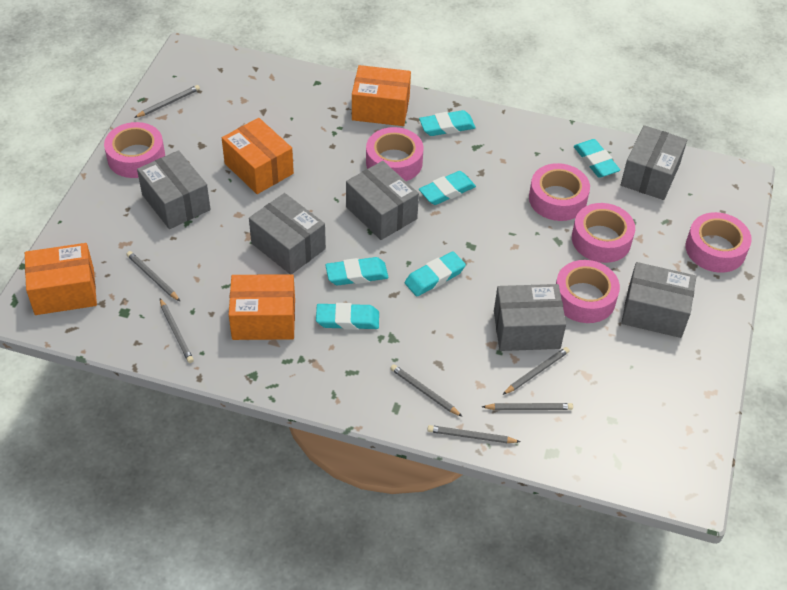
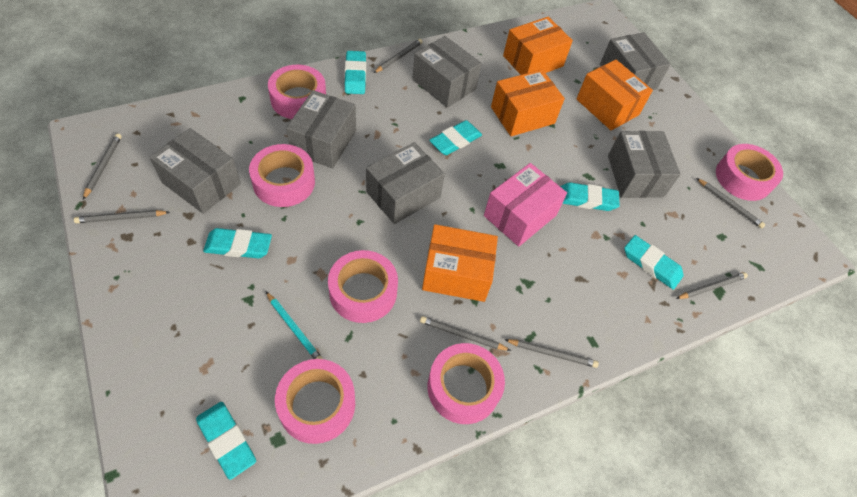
pink box: 0 -> 1
turquoise pencil: 0 -> 1

